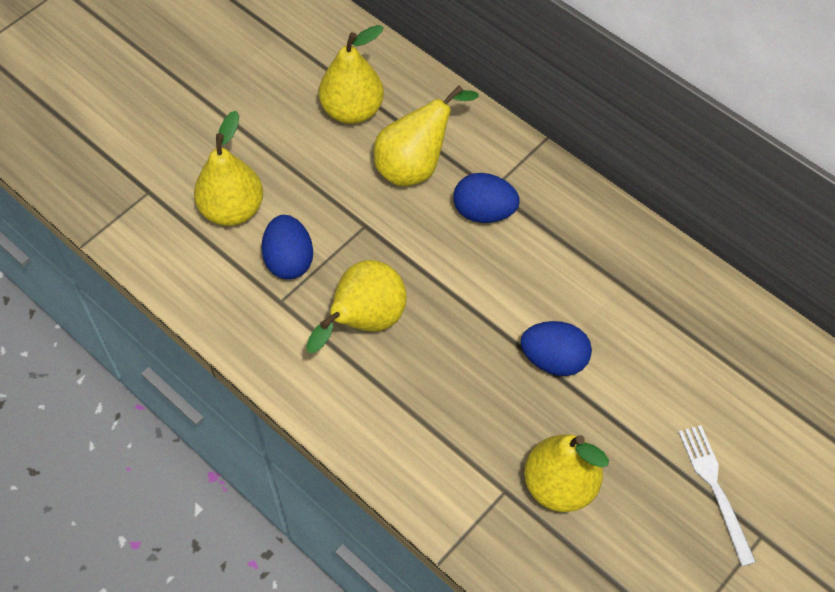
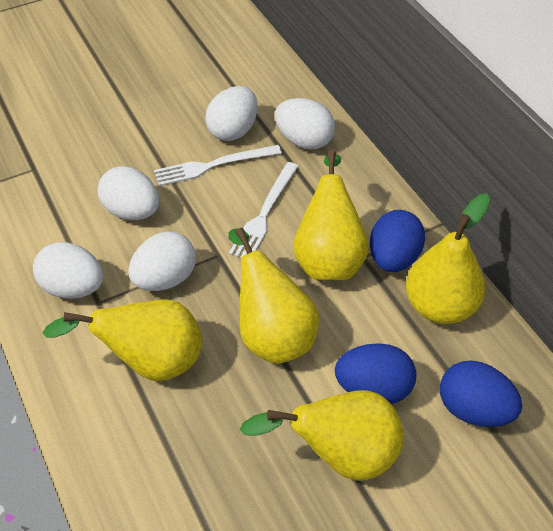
white egg: 0 -> 5
white fork: 1 -> 2

